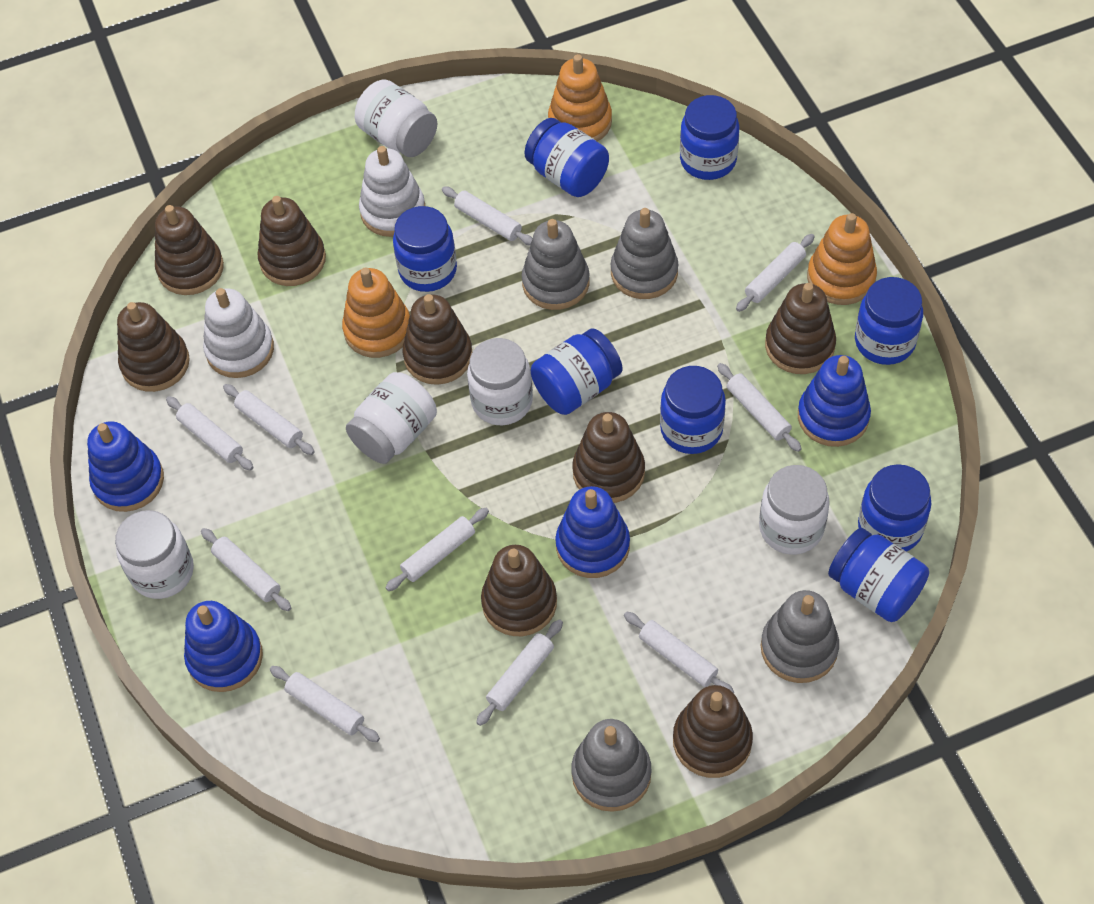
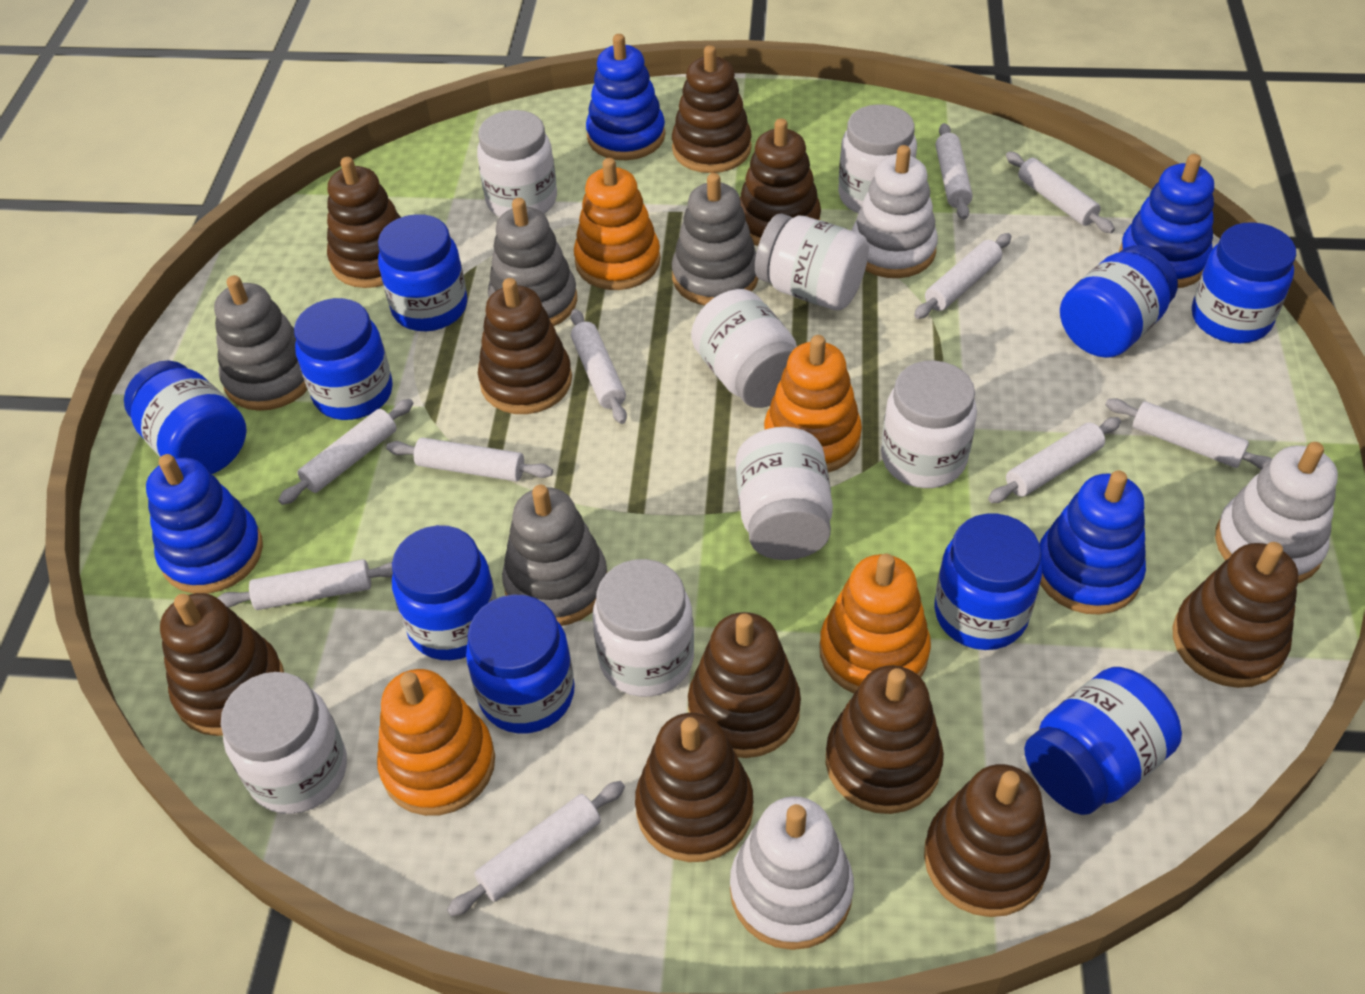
blue jar: 8 -> 9
brown stacking toy: 8 -> 10
orange stacking toy: 3 -> 4
white jar: 5 -> 8
white stacking toy: 2 -> 3

